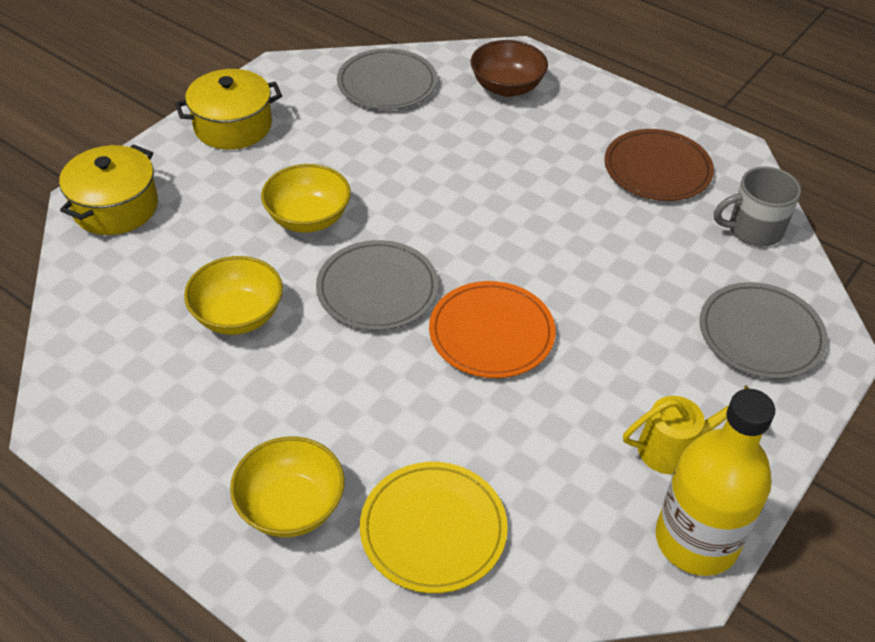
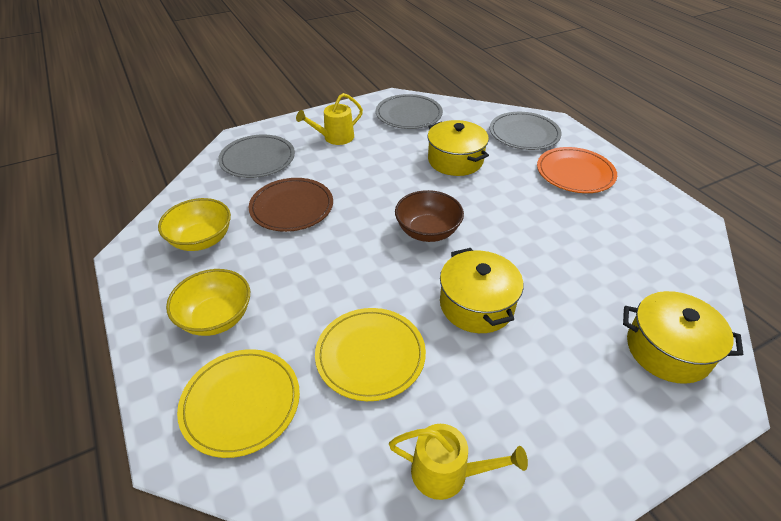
grey mug: 1 -> 0
yellow bottle: 1 -> 0
yellow bowl: 3 -> 2
yellow plate: 1 -> 2
yellow pot: 2 -> 3
yellow watering can: 1 -> 2

